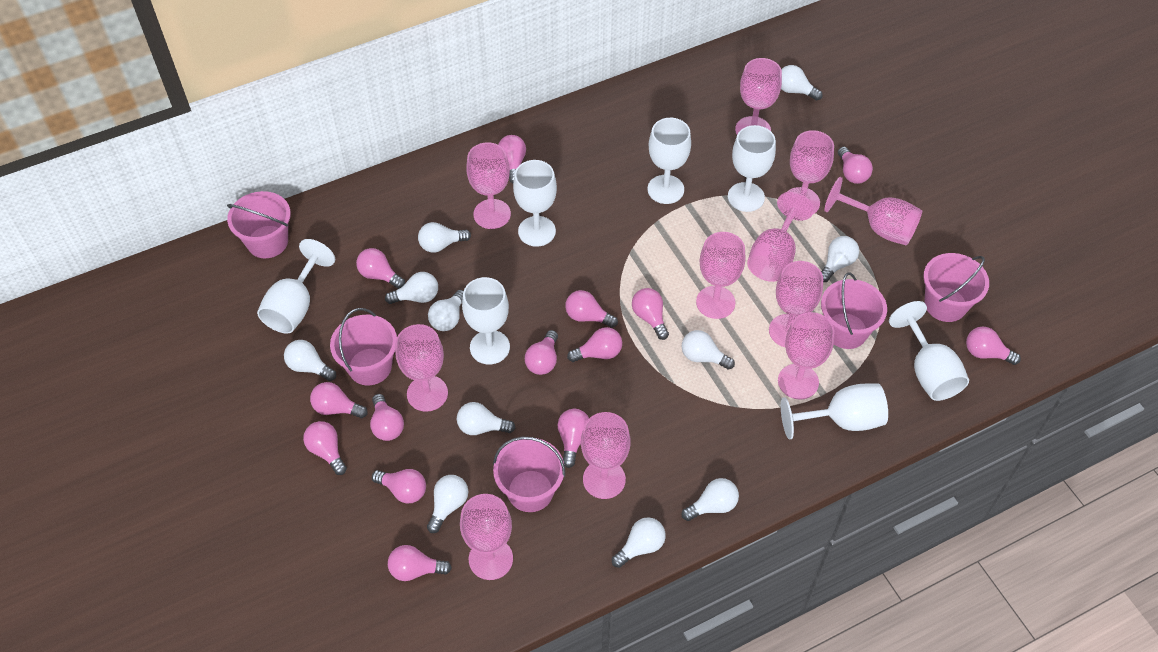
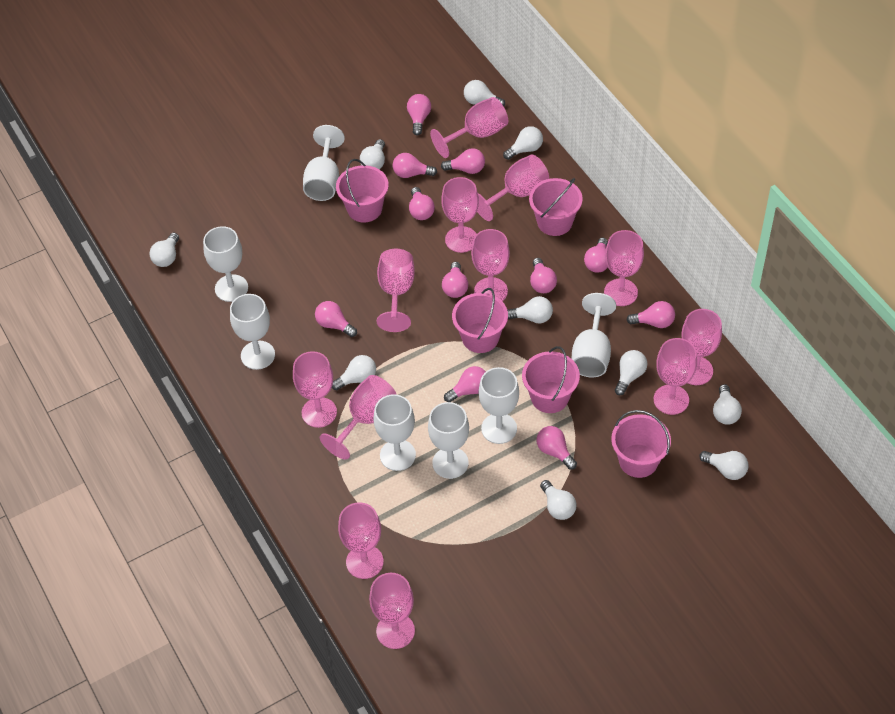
pink goblet: 11 -> 12
pink light bulb: 14 -> 11
white light bulb: 11 -> 10

